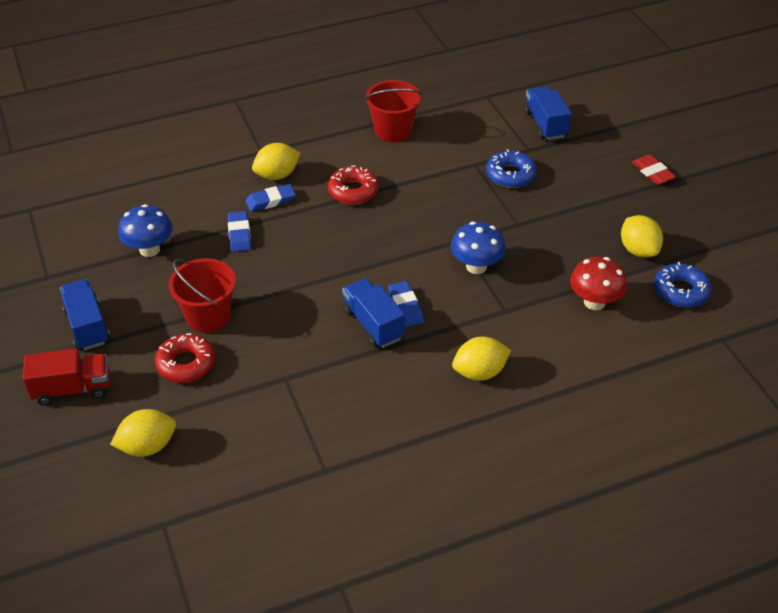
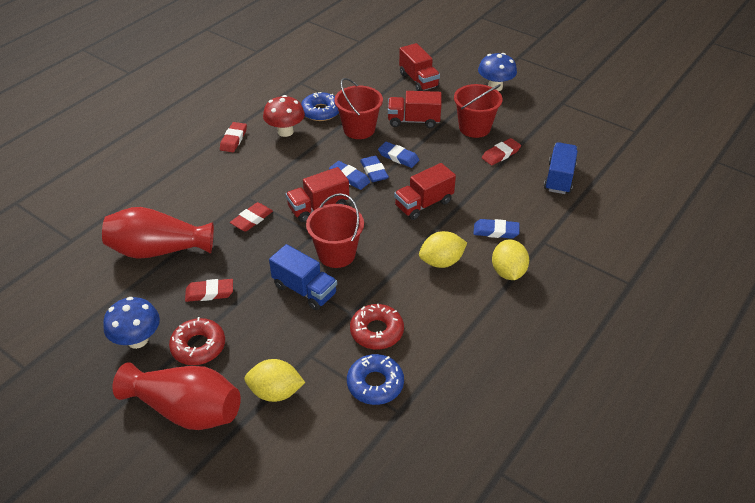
blue eraser: 3 -> 4
blue truck: 3 -> 2
red bucket: 2 -> 3
red eraser: 1 -> 4
red truck: 1 -> 4
red vase: 0 -> 2
yellow lemon: 4 -> 3

